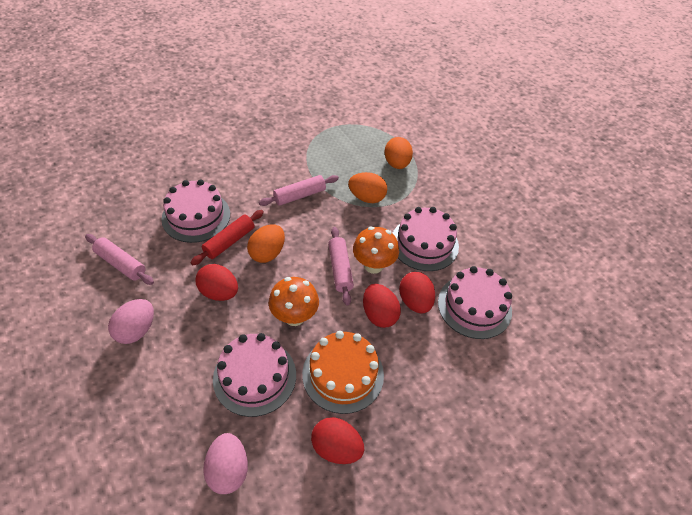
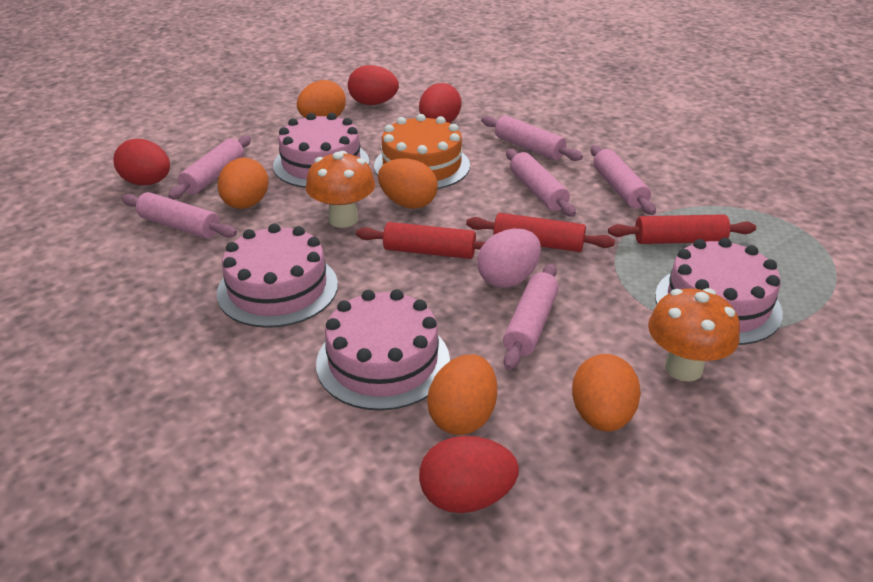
orange egg: 3 -> 5
pink egg: 2 -> 1
pink rolling pin: 3 -> 6
red rolling pin: 1 -> 3

